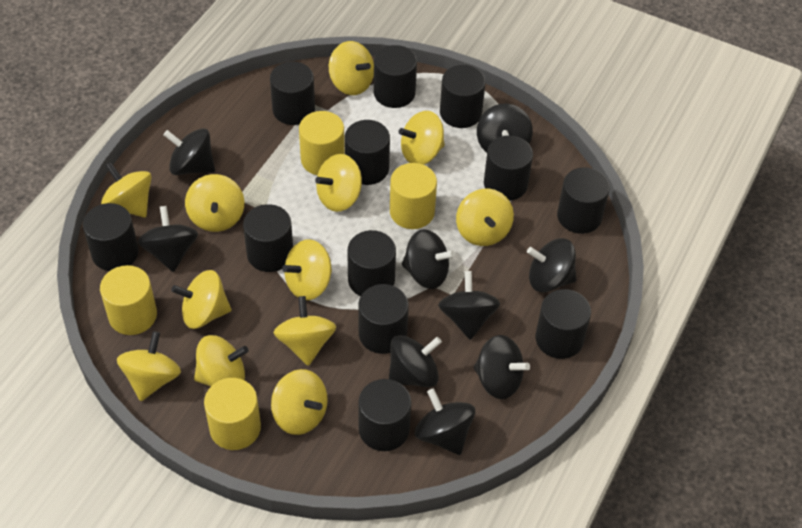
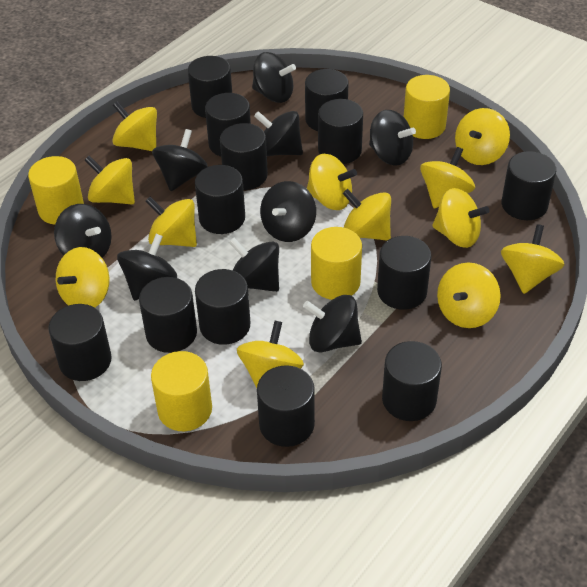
black cylinder: 12 -> 13

